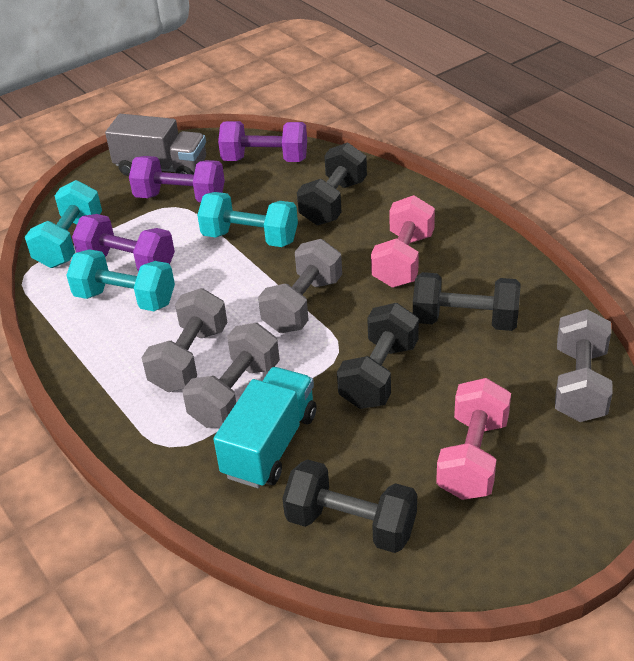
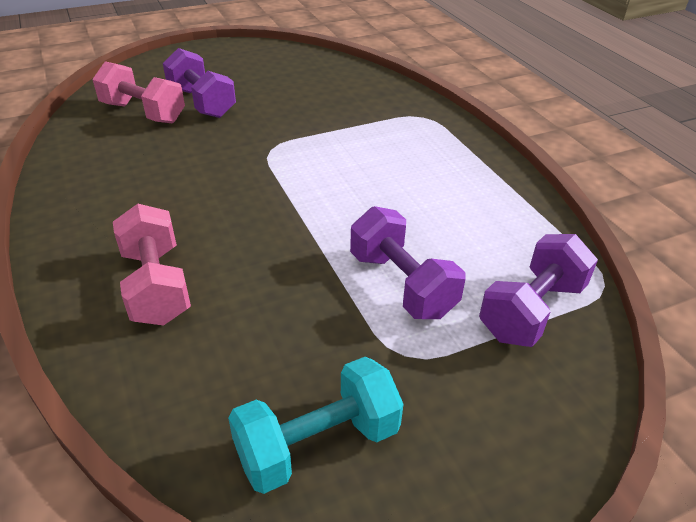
black dumbbell: 4 -> 0
grey dumbbell: 4 -> 0
grey truck: 1 -> 0
turquoise dumbbell: 3 -> 1
turquoise truck: 1 -> 0

